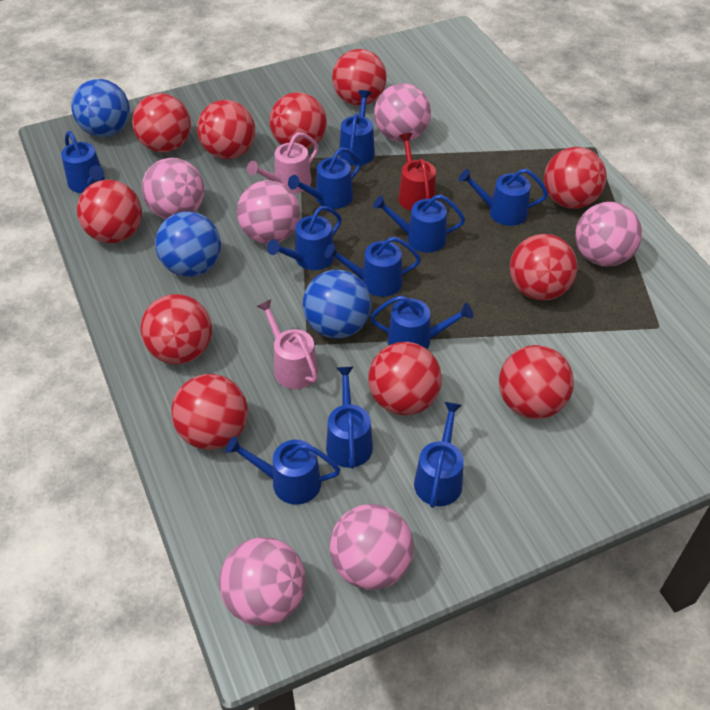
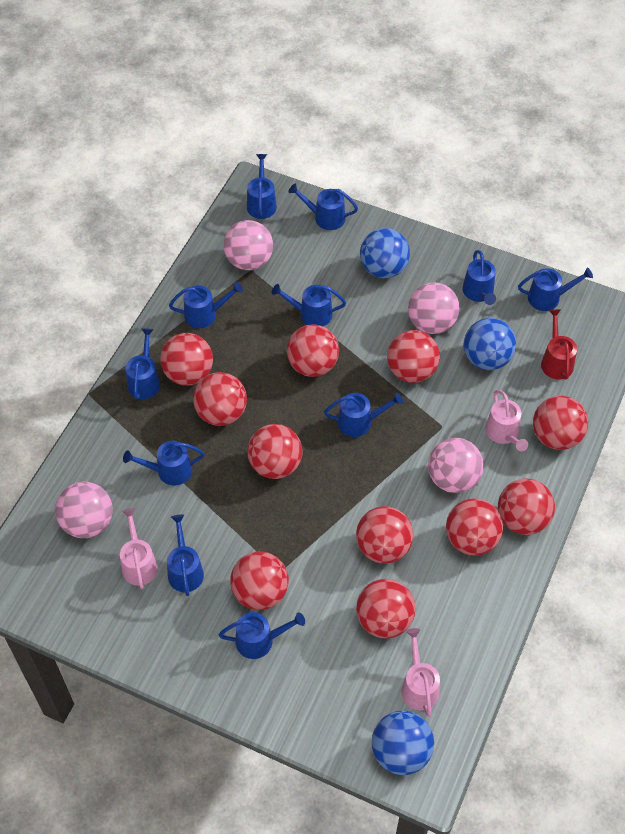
pink ball: 6 -> 4
pink watering can: 2 -> 3

